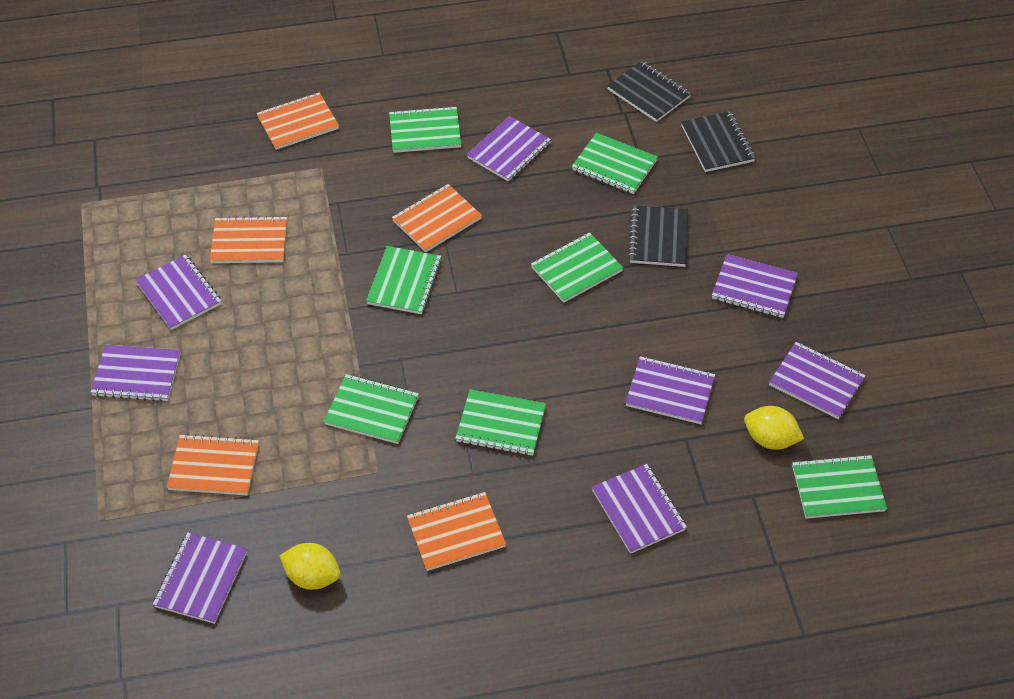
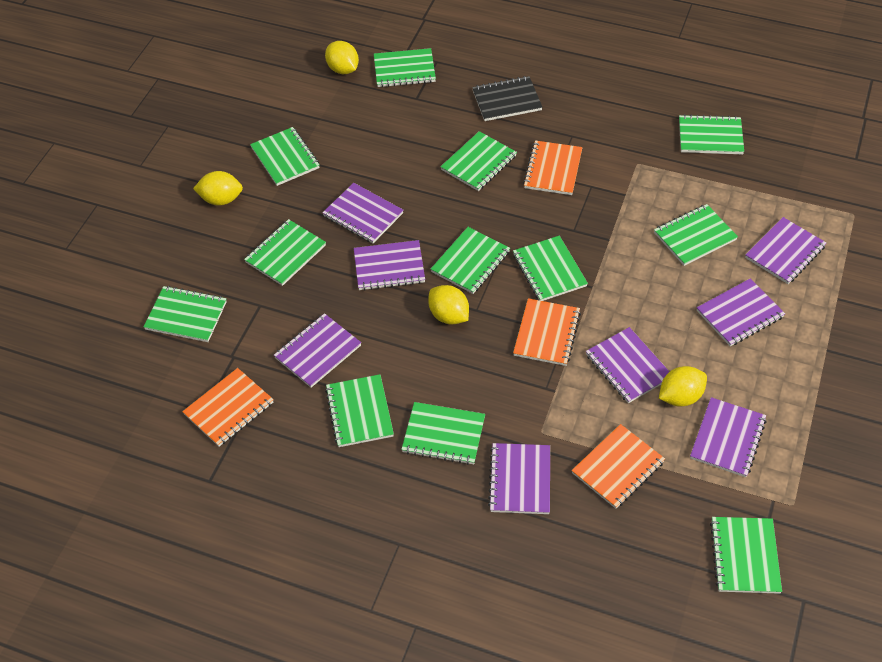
black notebook: 3 -> 1
green notebook: 7 -> 12
orange notebook: 5 -> 4
yellow lemon: 2 -> 4

